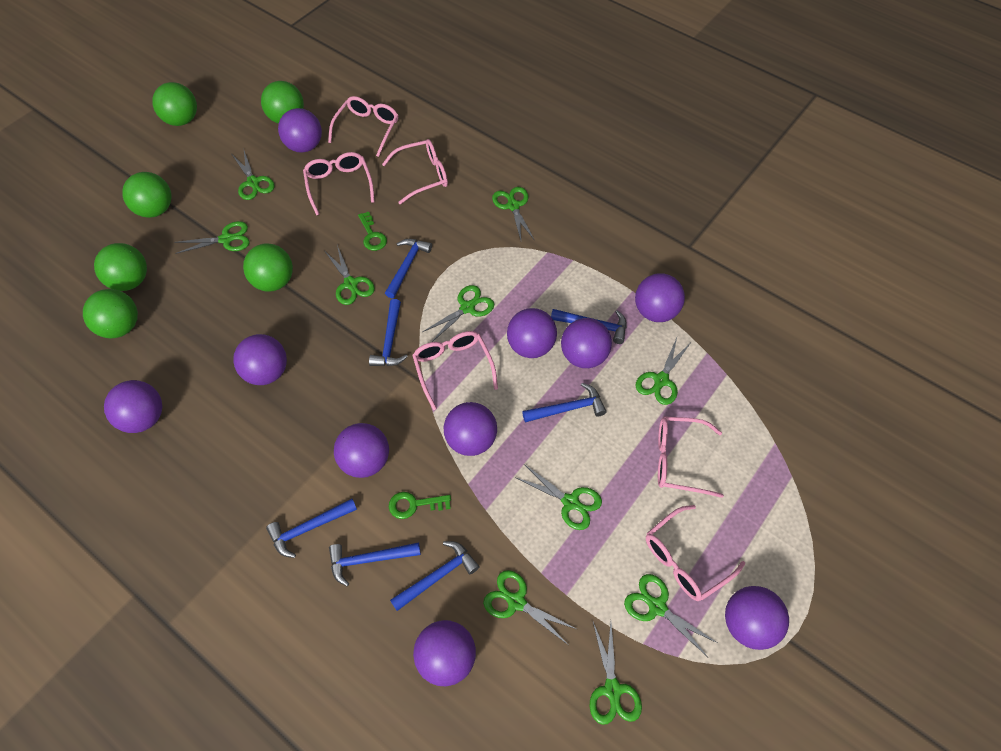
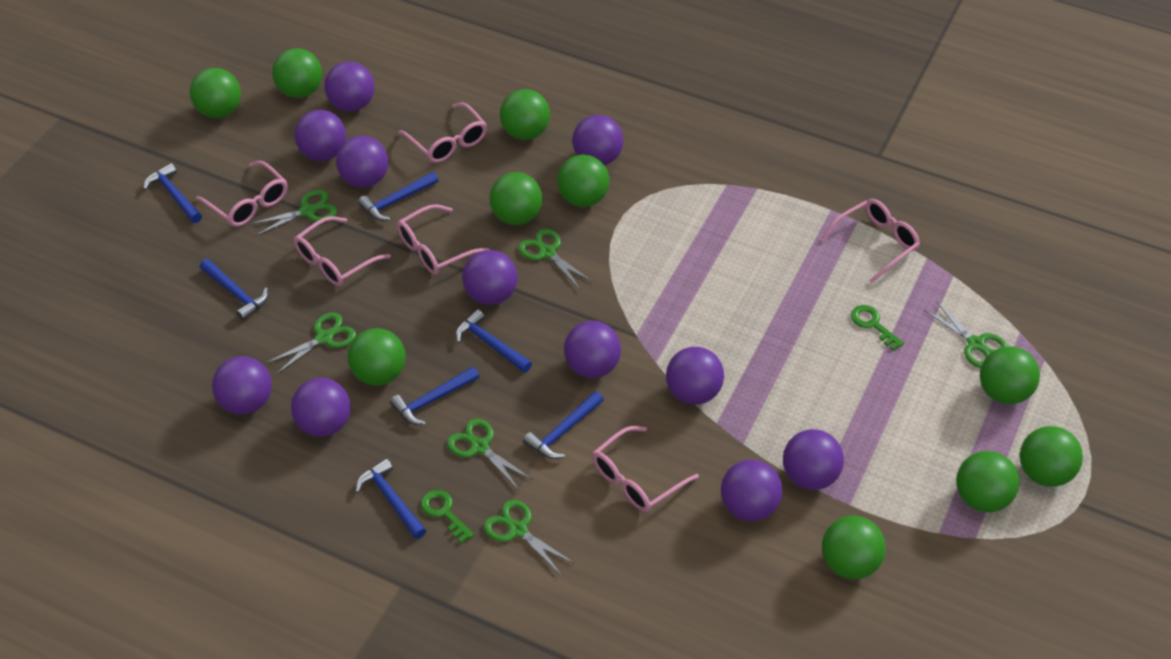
green ball: 6 -> 10
green scissors: 10 -> 6
purple ball: 10 -> 11

